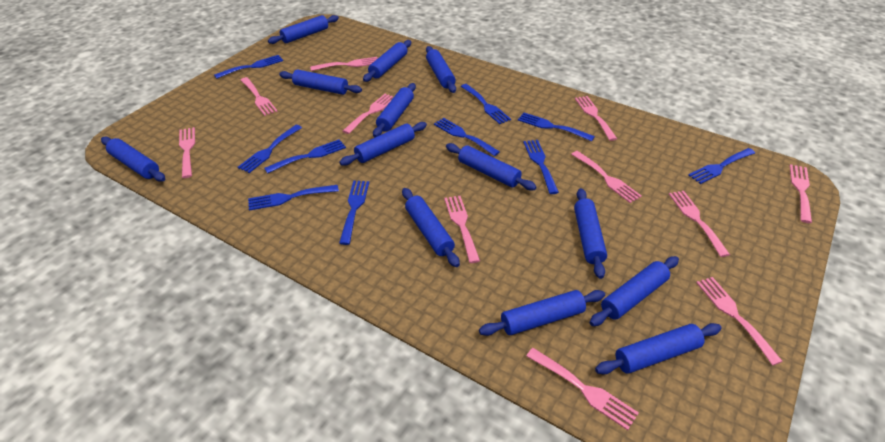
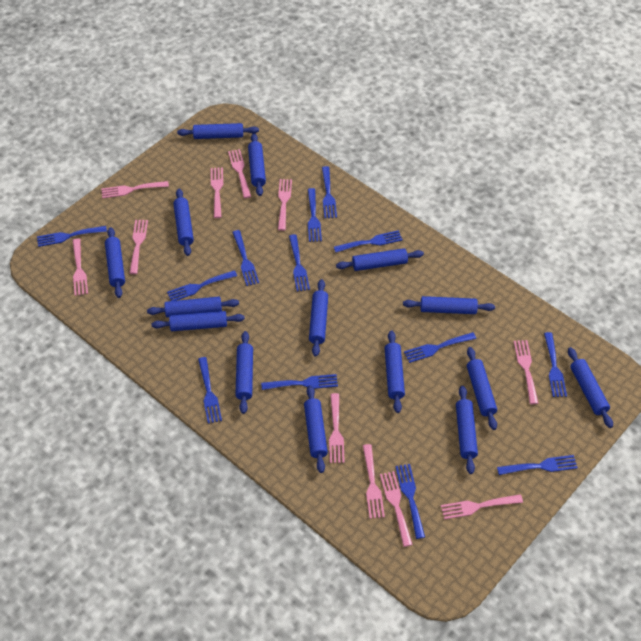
blue fork: 10 -> 13
blue rolling pin: 13 -> 15

